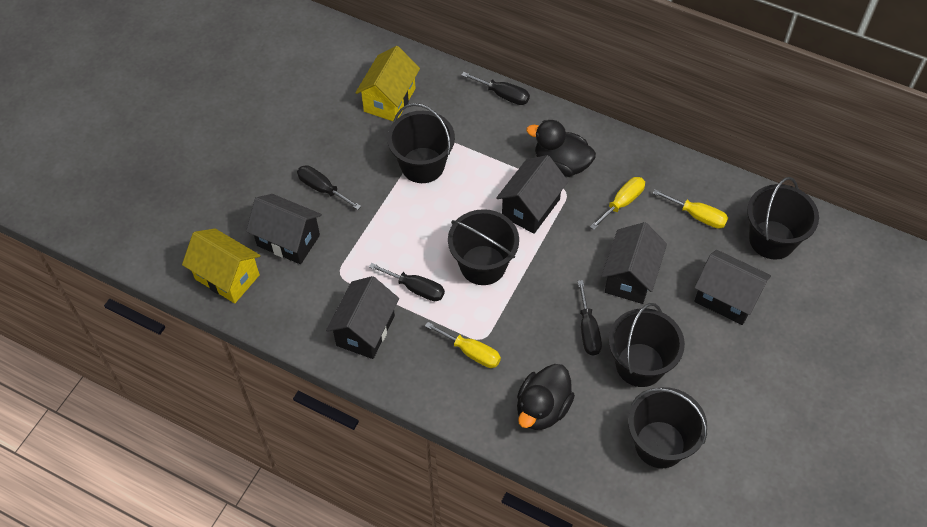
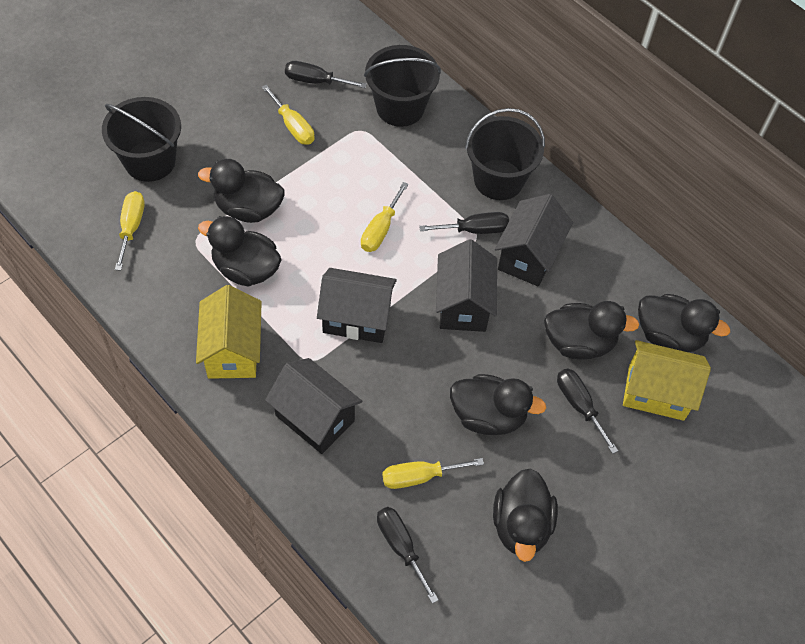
black bucket: 5 -> 3
black duck: 2 -> 6
black house: 5 -> 4
yellow screwdriver: 3 -> 4

